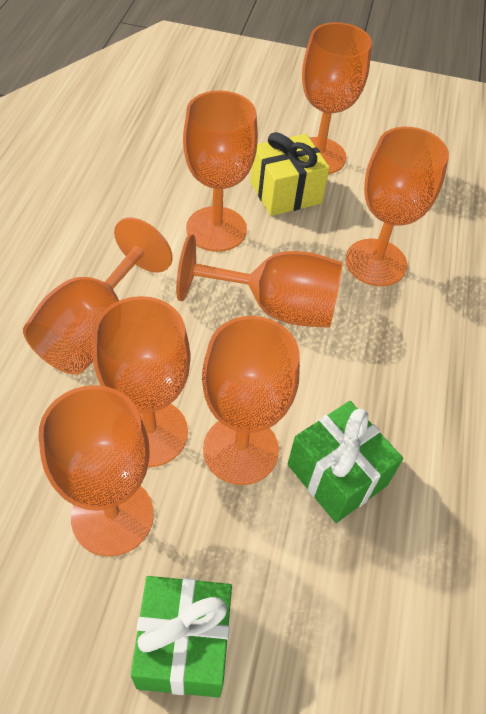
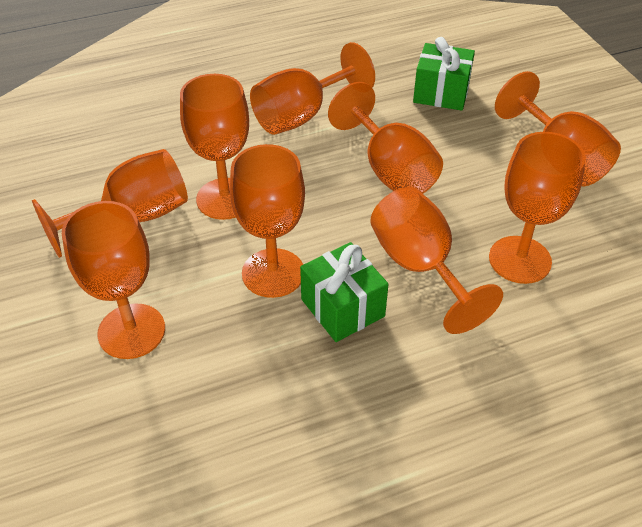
orange goblet: 8 -> 9
yellow gift: 1 -> 0

